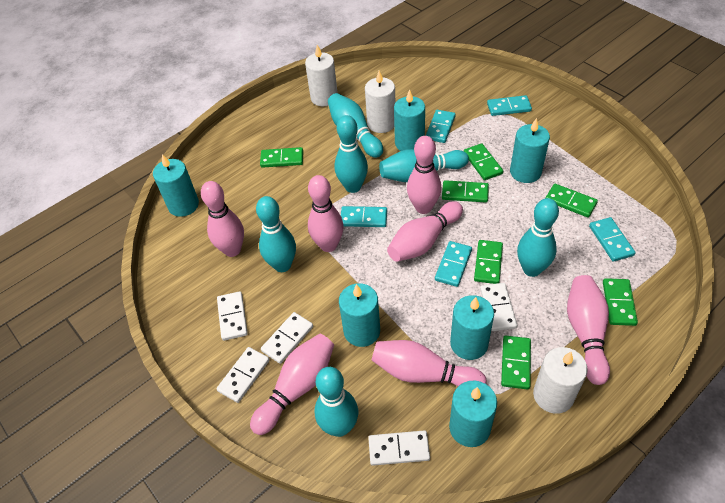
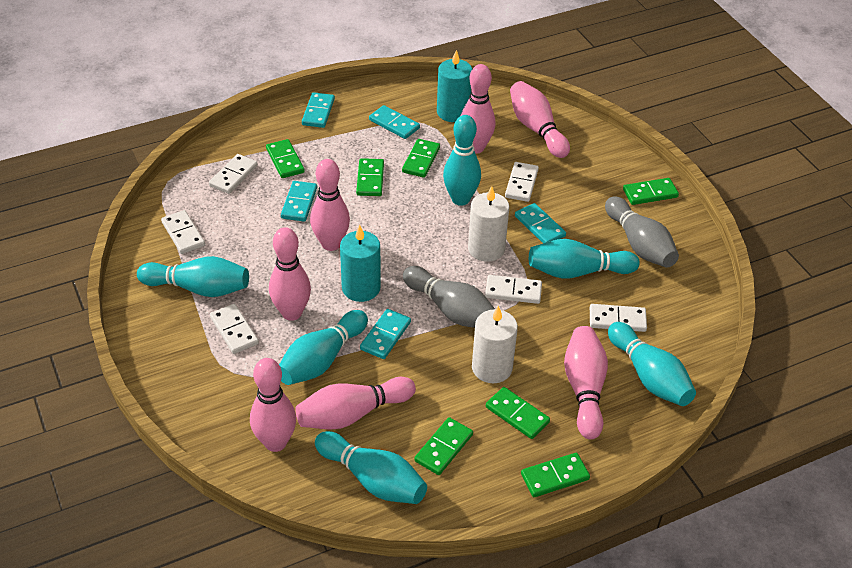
grey bowling pin: 0 -> 2
turquoise candle: 6 -> 2
white candle: 3 -> 2
white domino: 5 -> 6

